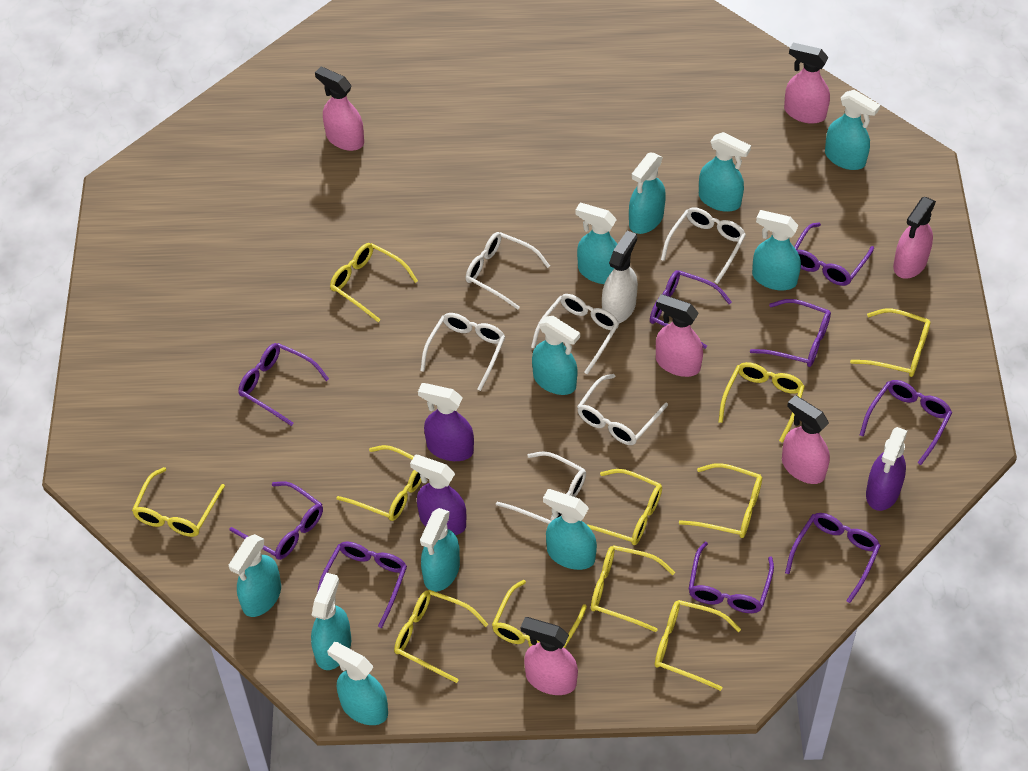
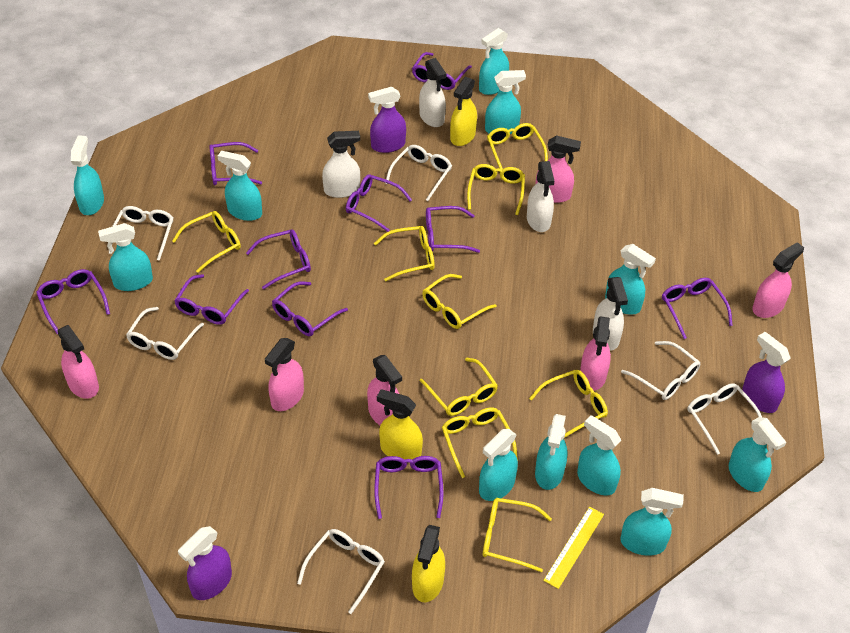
purple glasses: 9 -> 10
white spray bottle: 1 -> 4
yellow glasses: 11 -> 9
yellow ruler: 0 -> 1
yellow spray bottle: 0 -> 3

